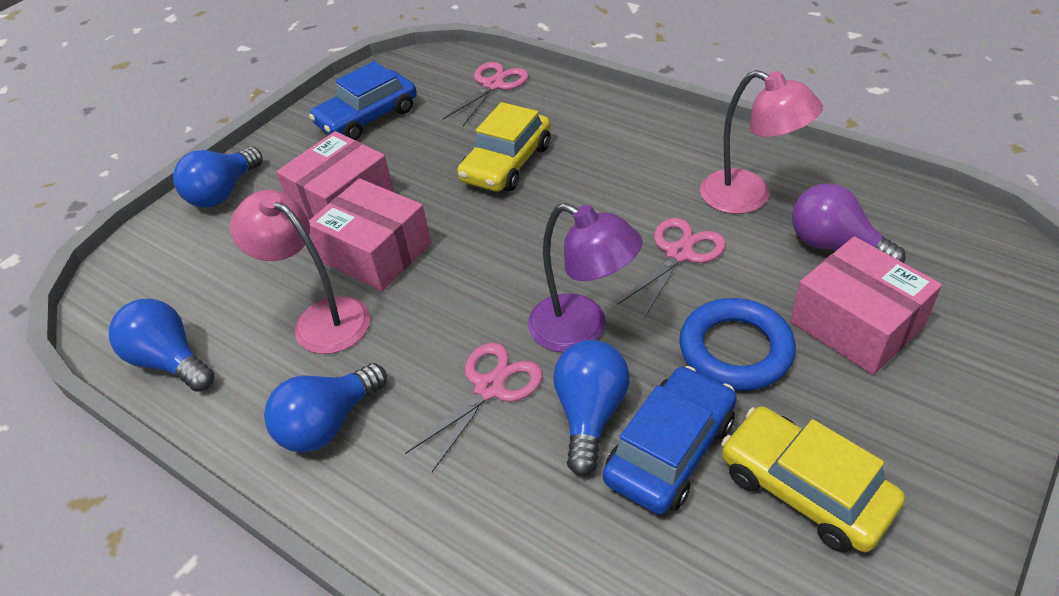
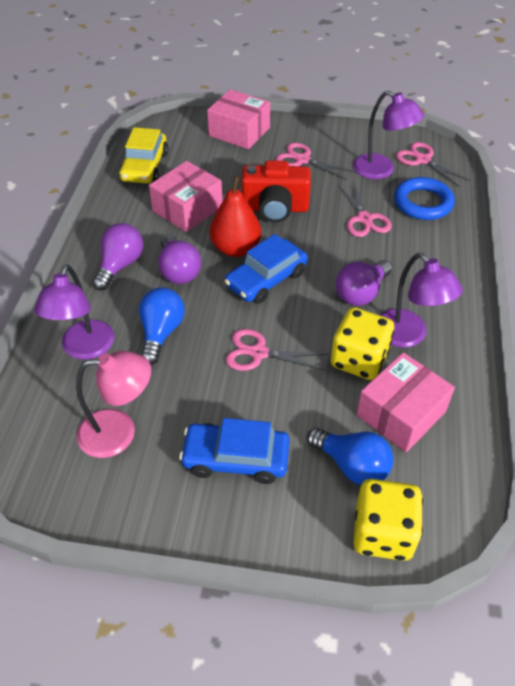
blue light bulb: 4 -> 2
pink lamp: 2 -> 1
pink scissors: 3 -> 4
purple lamp: 1 -> 3
purple light bulb: 1 -> 3
red camera: 0 -> 1
red pear: 0 -> 1
yellow car: 2 -> 1
yellow dice: 0 -> 2

